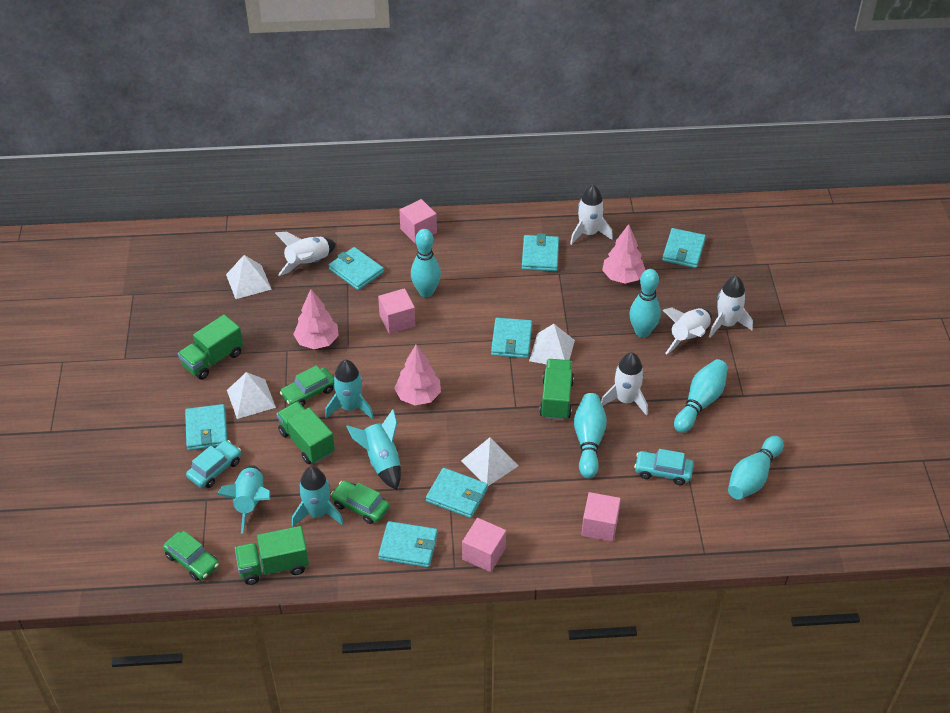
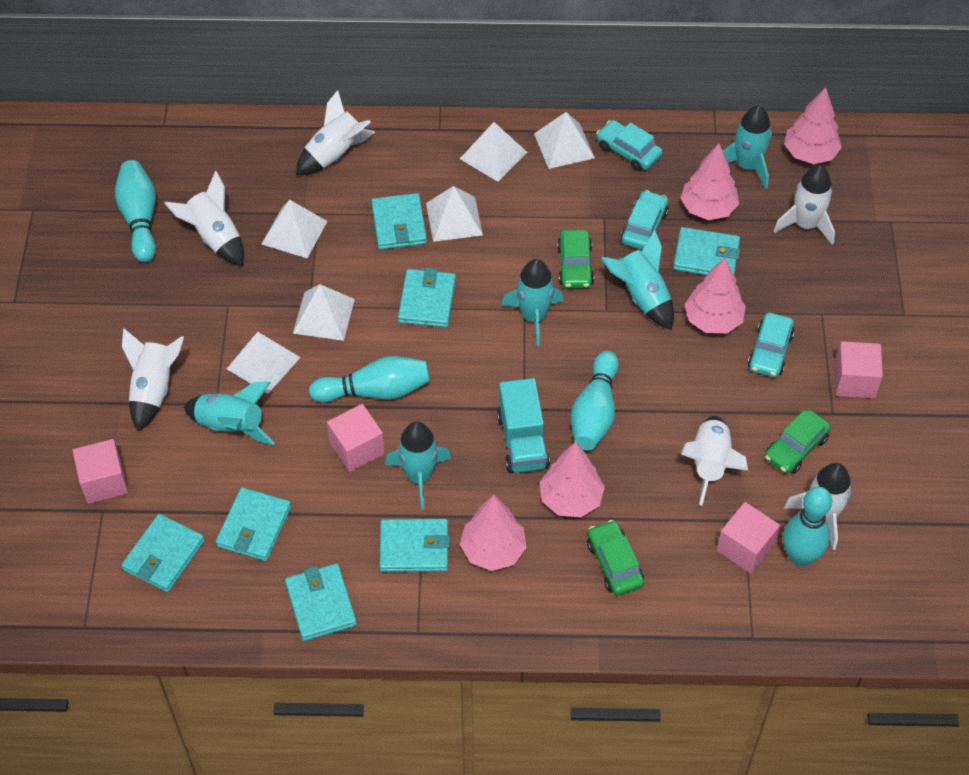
green truck: 4 -> 0
pink tree: 3 -> 5
turquoise bowling pin: 5 -> 4
turquoise car: 2 -> 3
turquoise rocket: 4 -> 5
turquoise truck: 0 -> 1
white pyramid: 4 -> 6
white rocket: 5 -> 6

